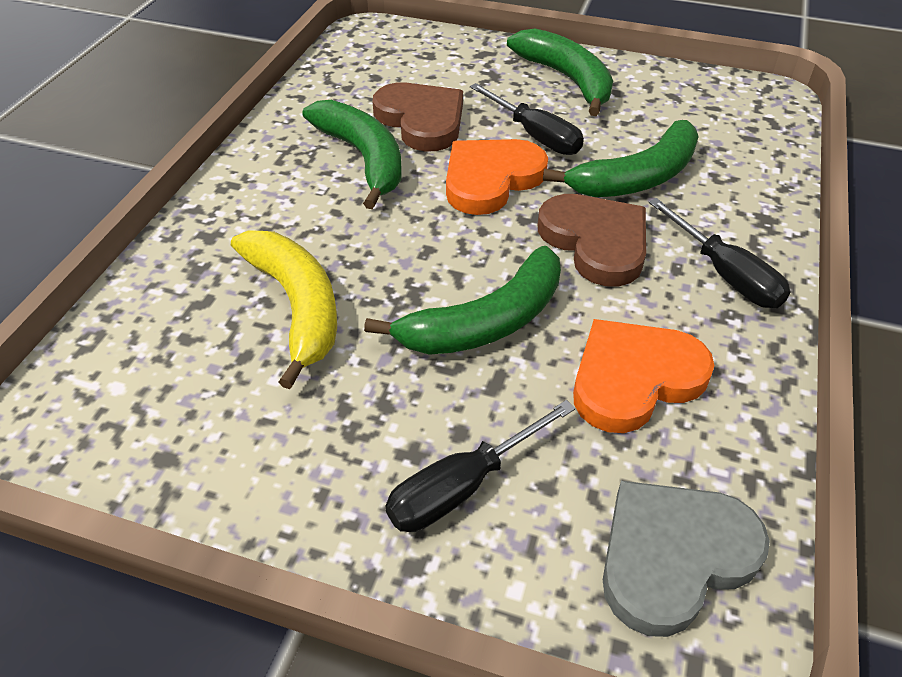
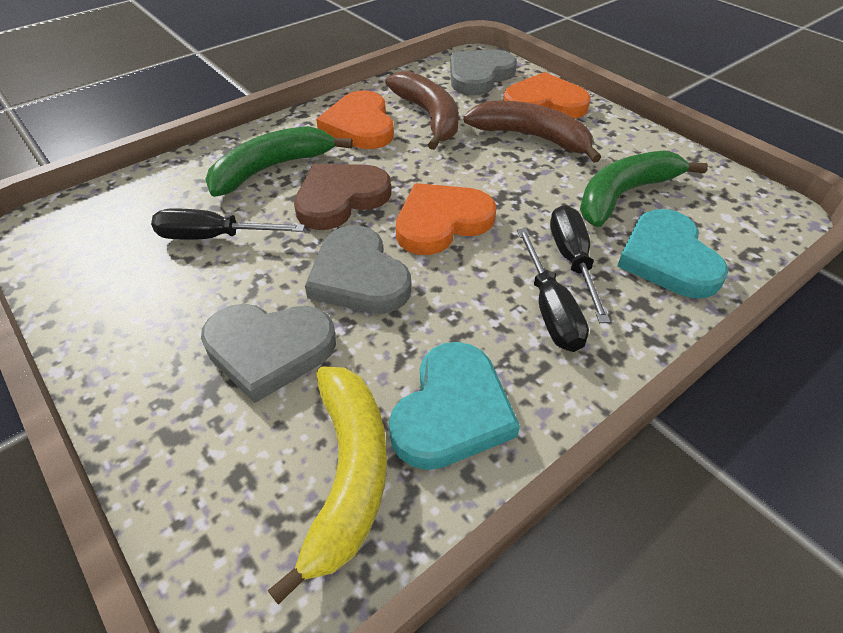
brown banana: 0 -> 2
brown heart: 2 -> 1
green banana: 4 -> 2
grey heart: 1 -> 3
orange heart: 2 -> 3
turquoise heart: 0 -> 2

